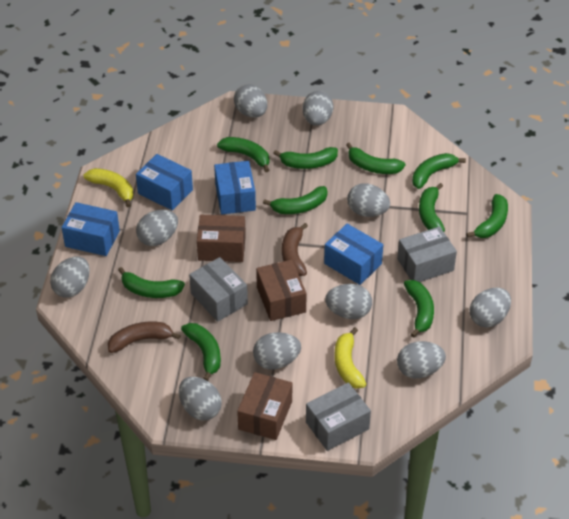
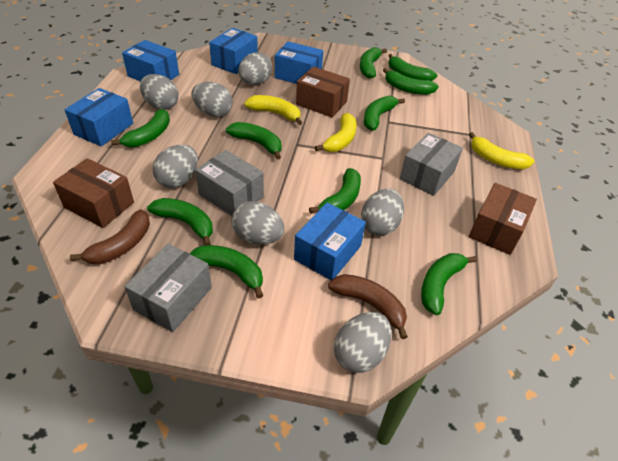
blue box: 4 -> 5
grey egg: 10 -> 7
yellow banana: 2 -> 3

